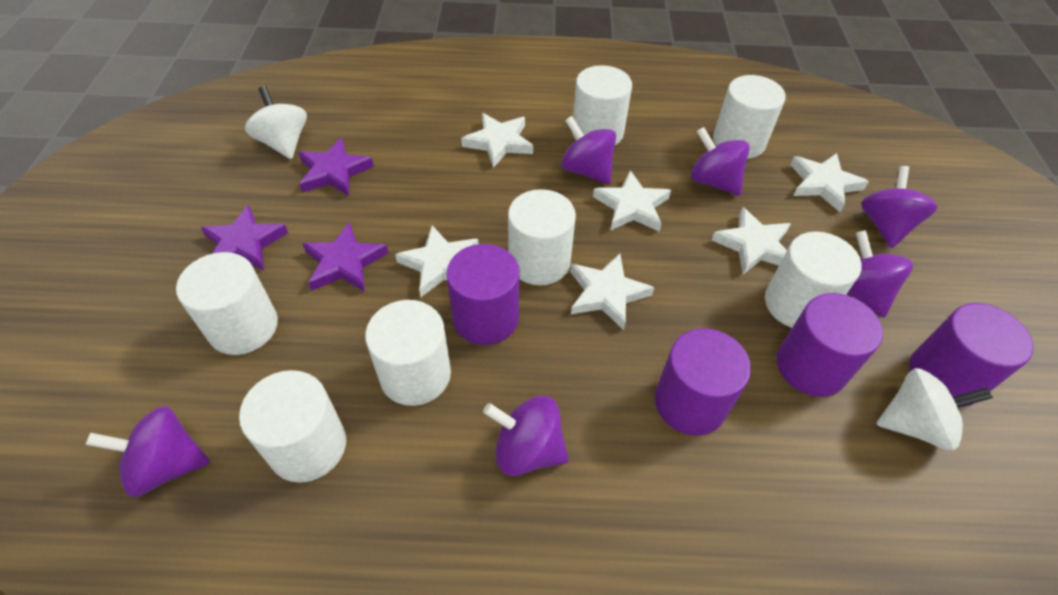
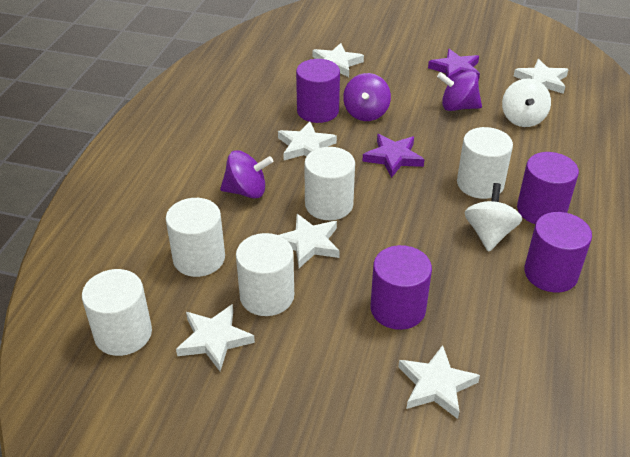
purple spinning top: 6 -> 3
purple star: 3 -> 2
white cylinder: 7 -> 5

